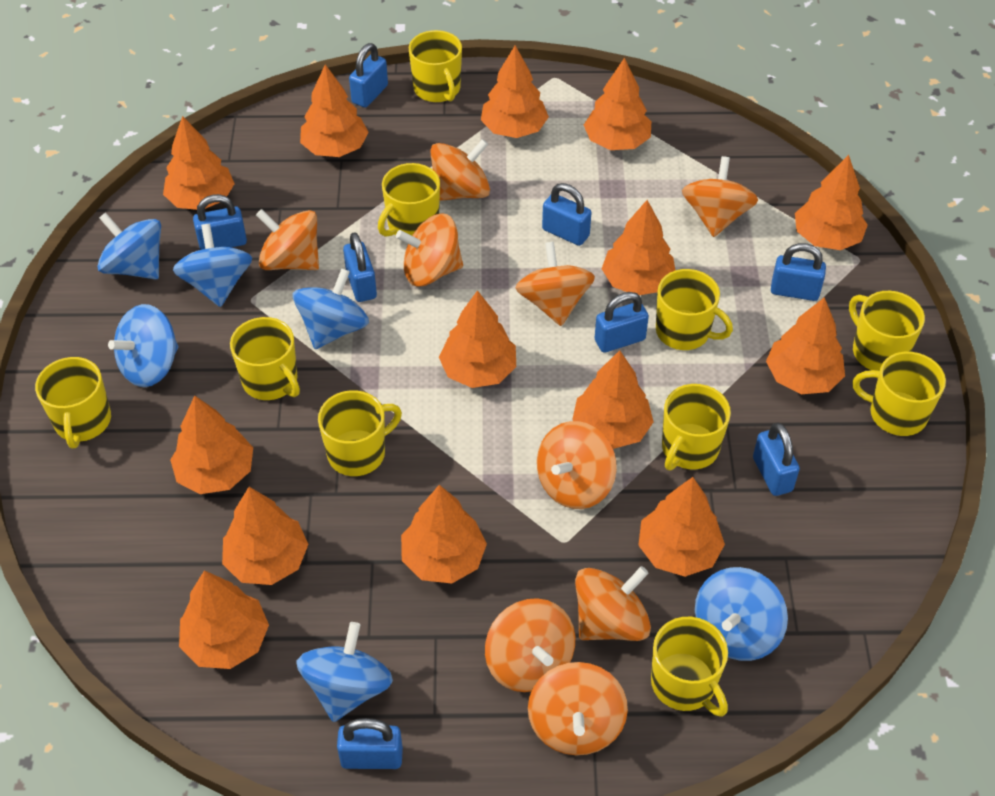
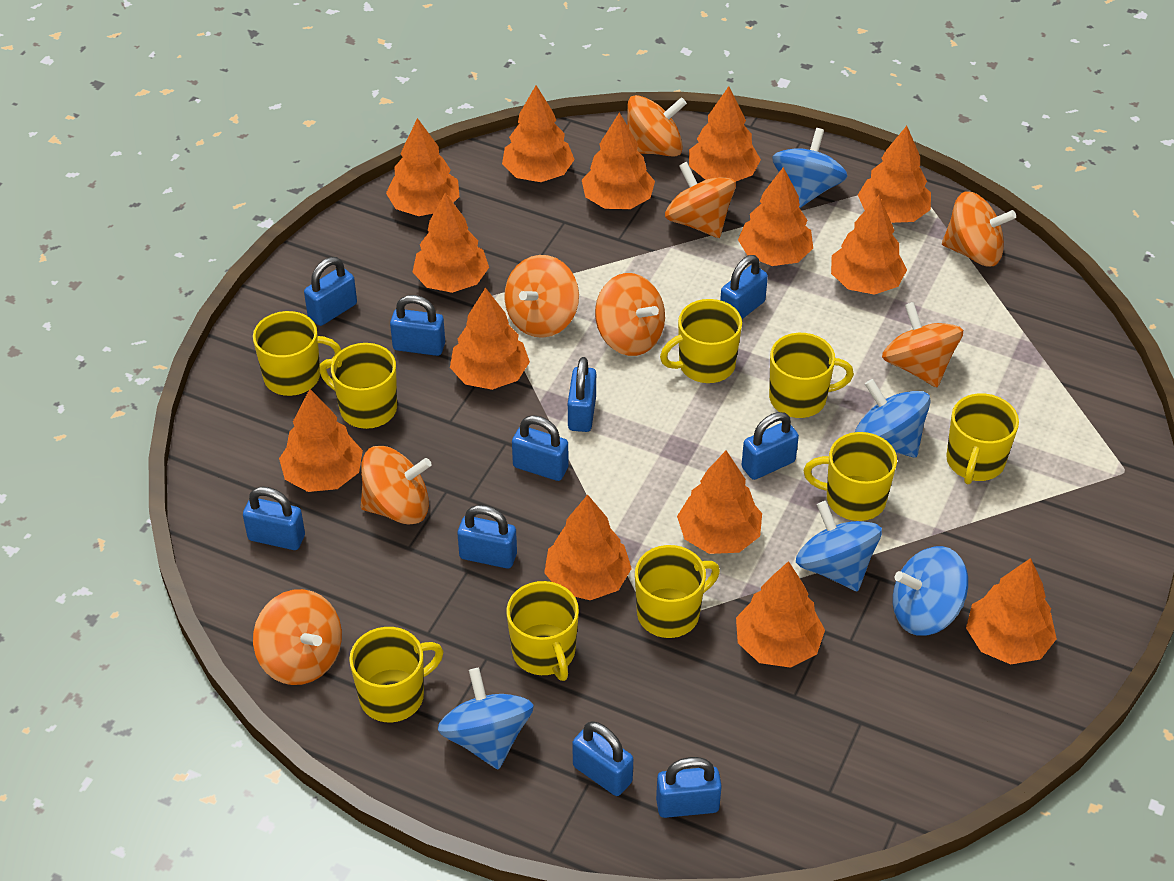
blue padlock: 8 -> 10
blue spinning top: 6 -> 5
orange spinning top: 9 -> 8
yellow mug: 10 -> 9

